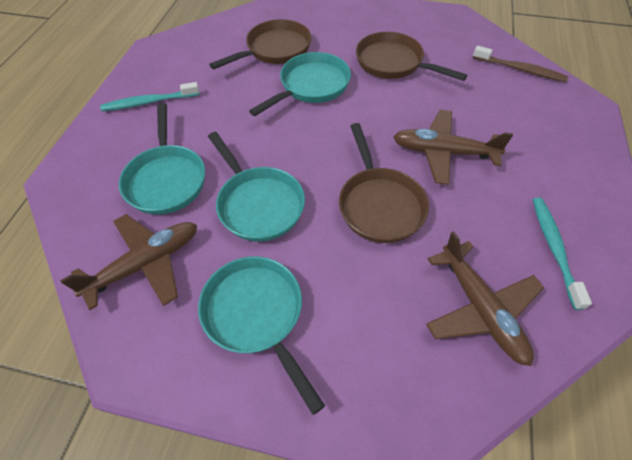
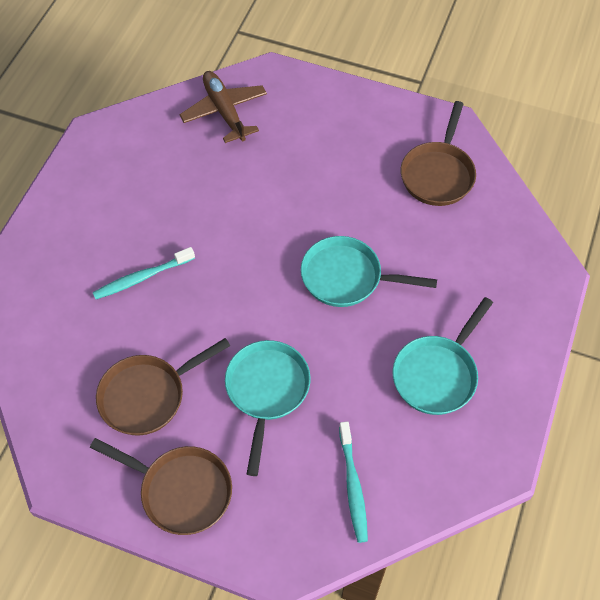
brown plane: 3 -> 1
brown toothbrush: 1 -> 0
turquoise pan: 4 -> 3

